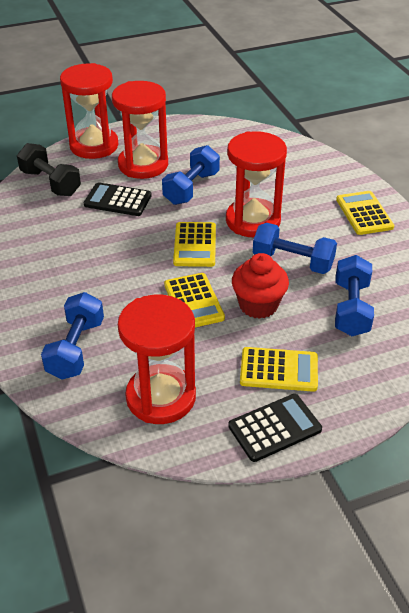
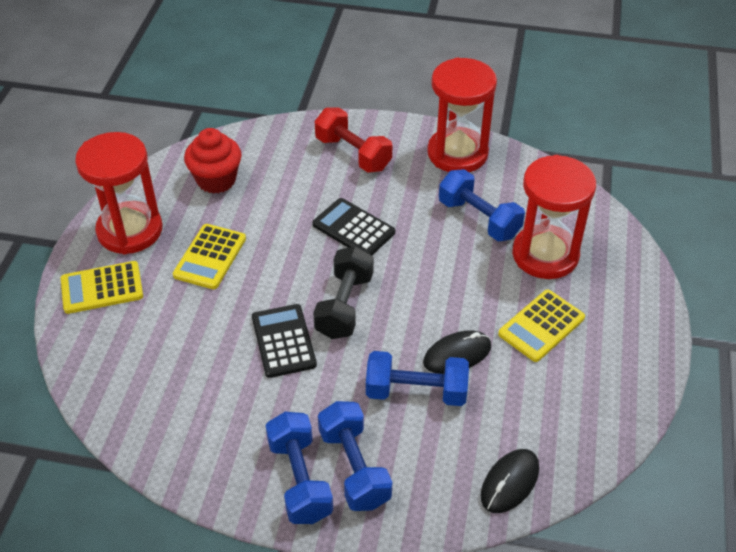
black mouse: 0 -> 2
red dumbbell: 0 -> 1
red hourglass: 4 -> 3
yellow calculator: 4 -> 3

